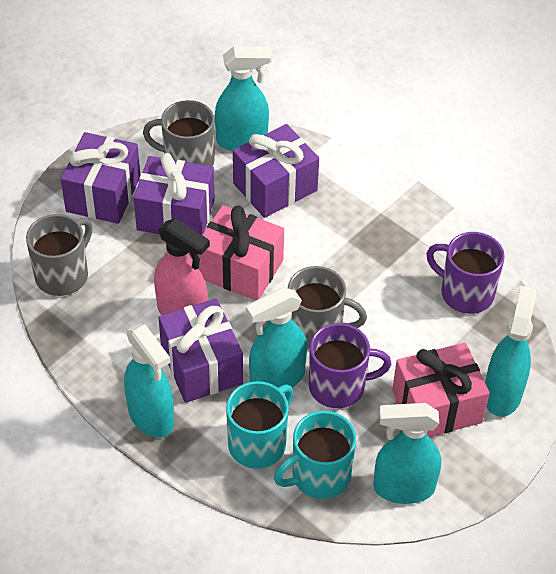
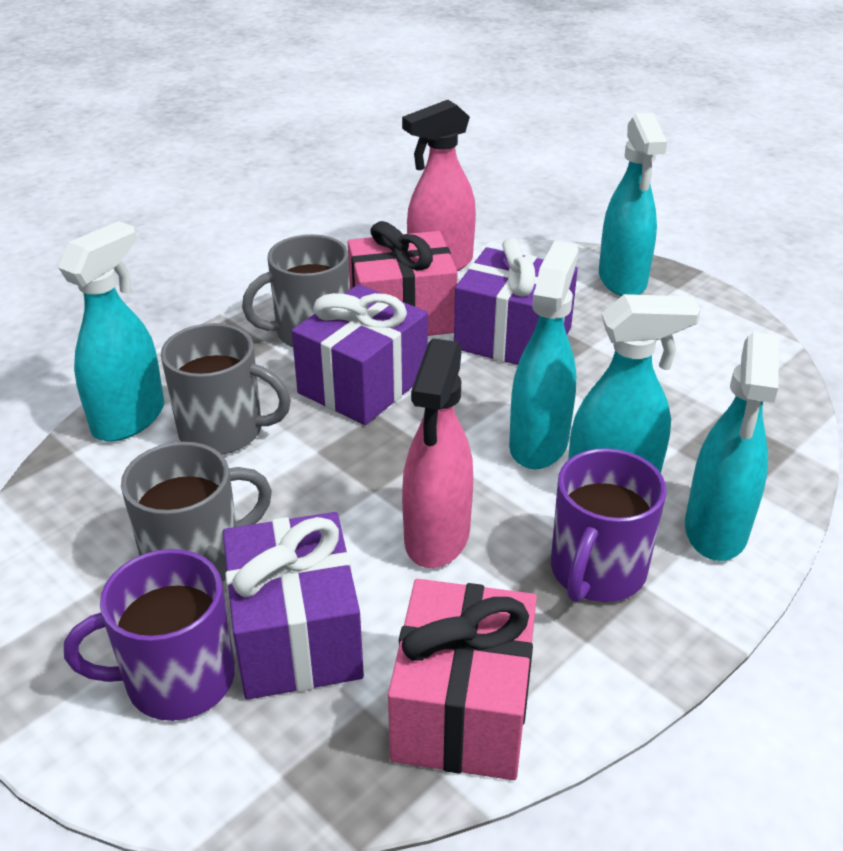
pink spray bottle: 1 -> 2
purple gift: 4 -> 3
turquoise mug: 2 -> 0

